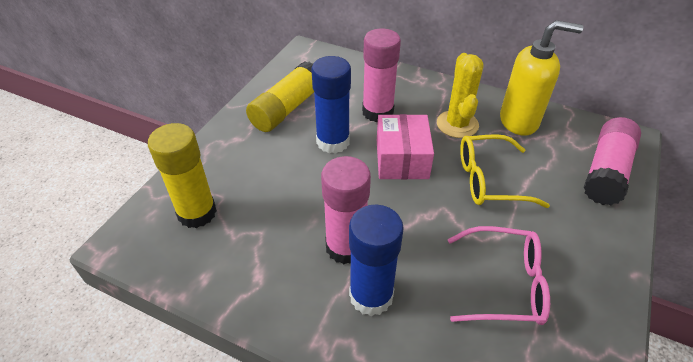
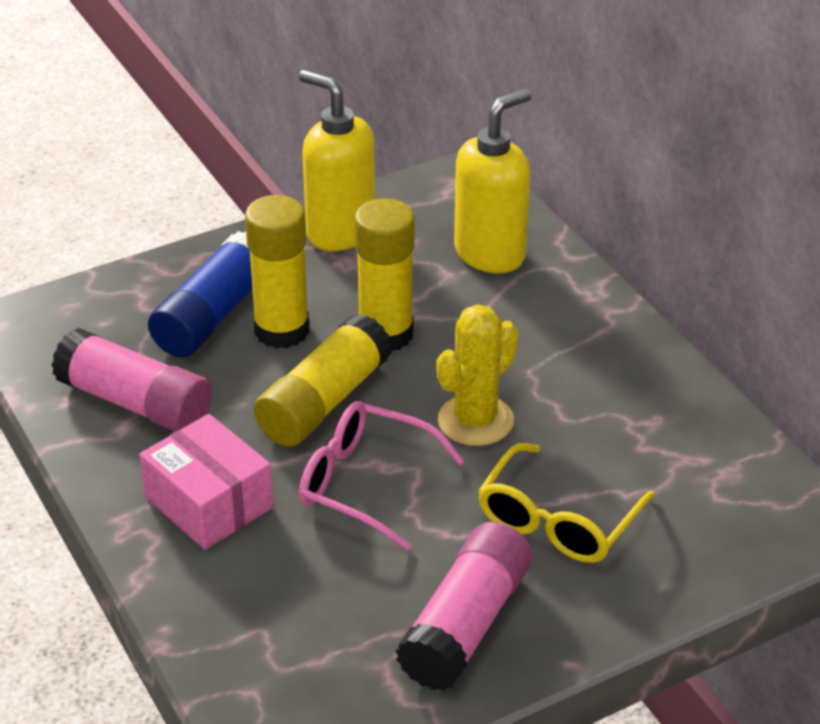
blue glue stick: 2 -> 1
pink glue stick: 3 -> 2
yellow glue stick: 2 -> 3
yellow soap dispenser: 1 -> 2

